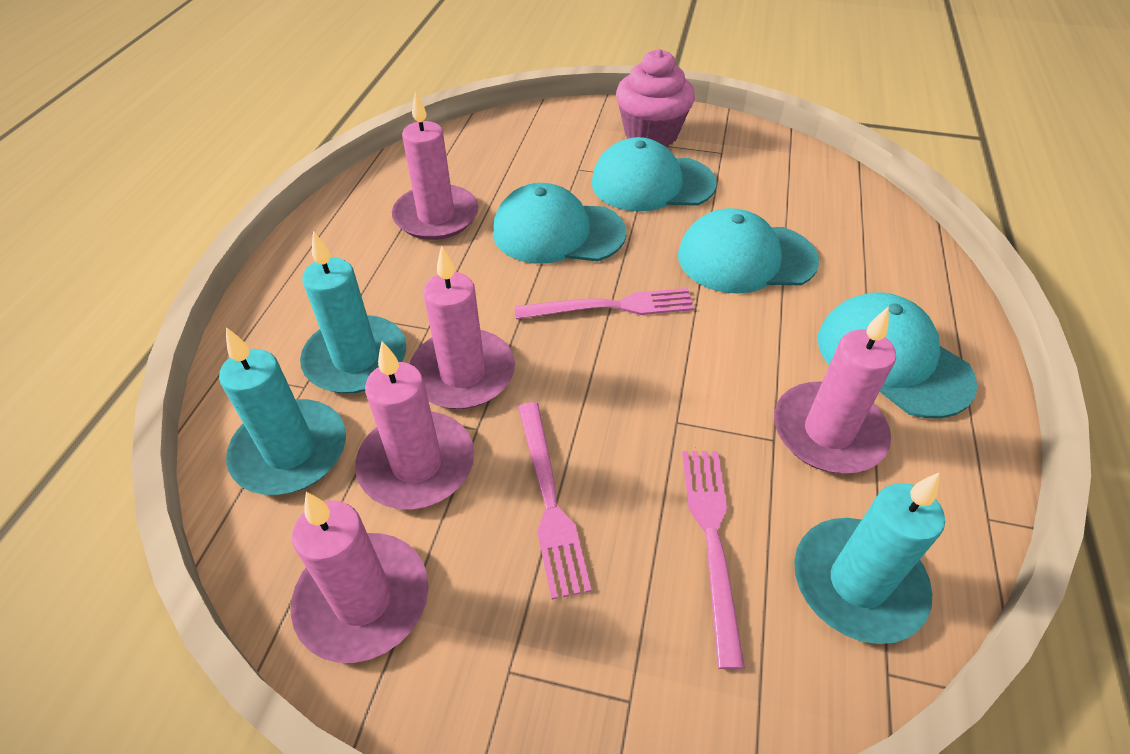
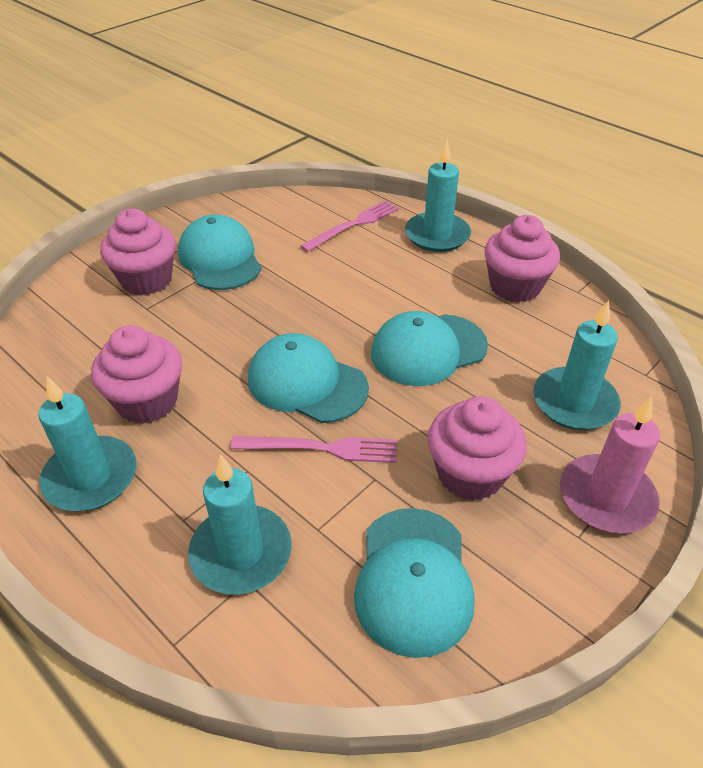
pink candle: 5 -> 1
pink cupcake: 1 -> 4
pink fork: 3 -> 2
turquoise candle: 3 -> 4

